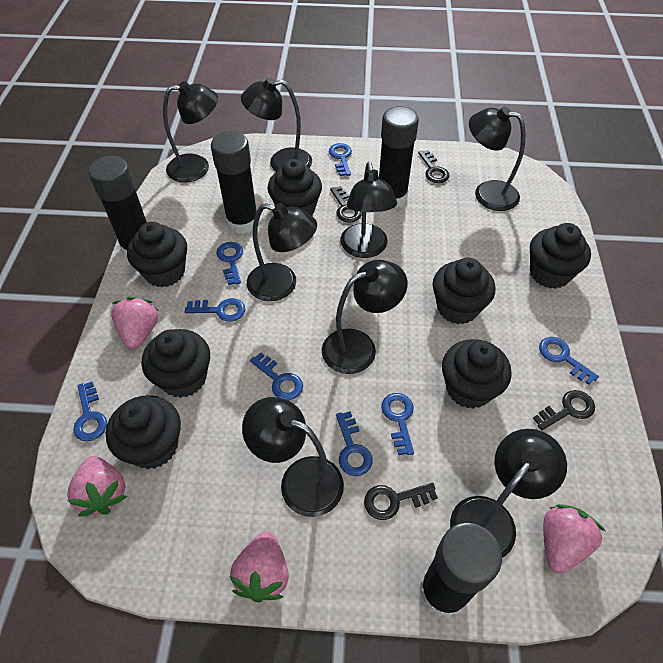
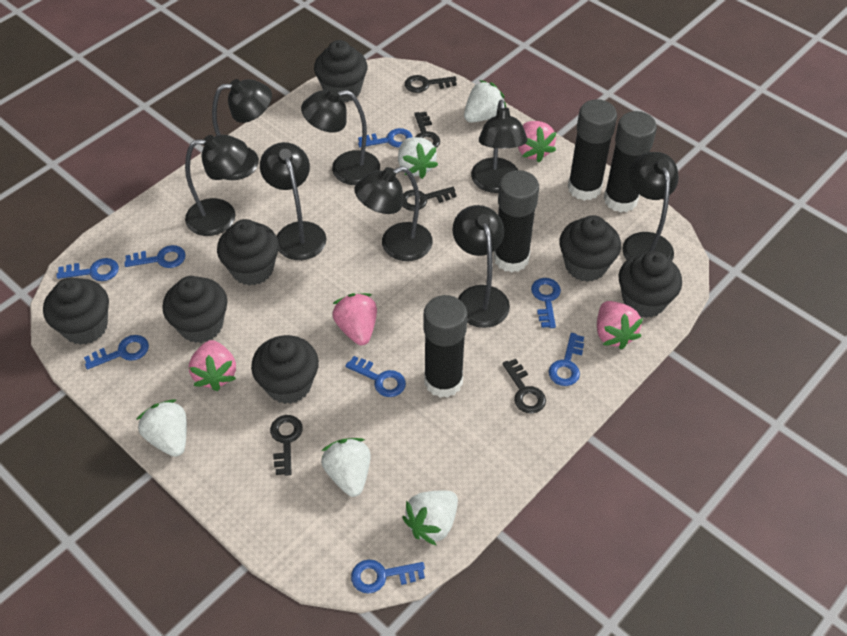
black key: 4 -> 5
white strawberry: 0 -> 5

